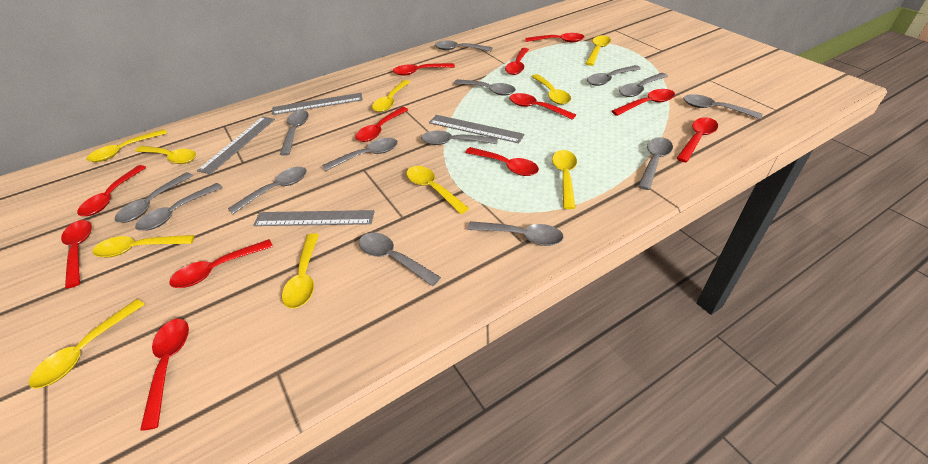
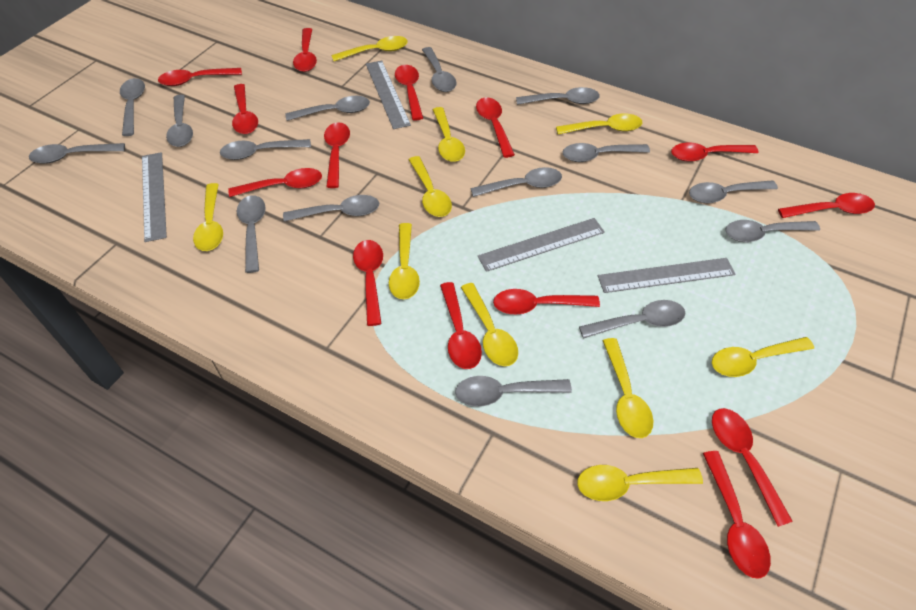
grey spoon: 14 -> 15
red spoon: 12 -> 14

